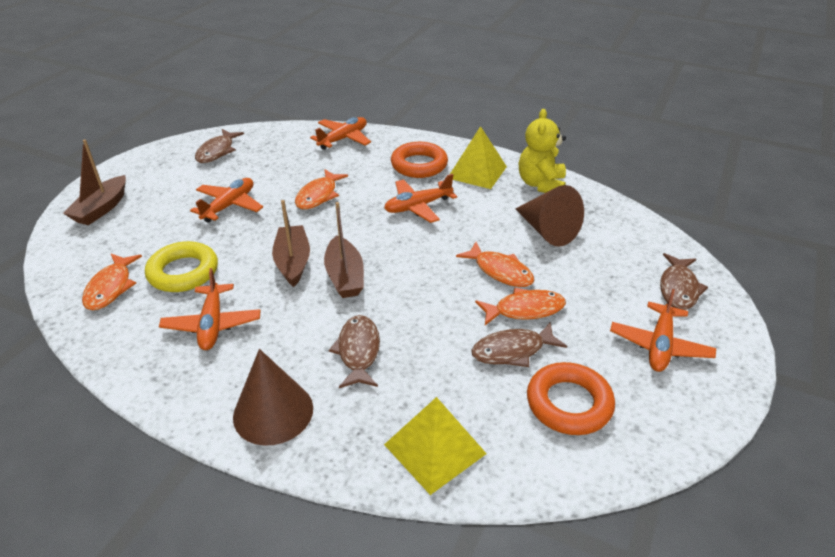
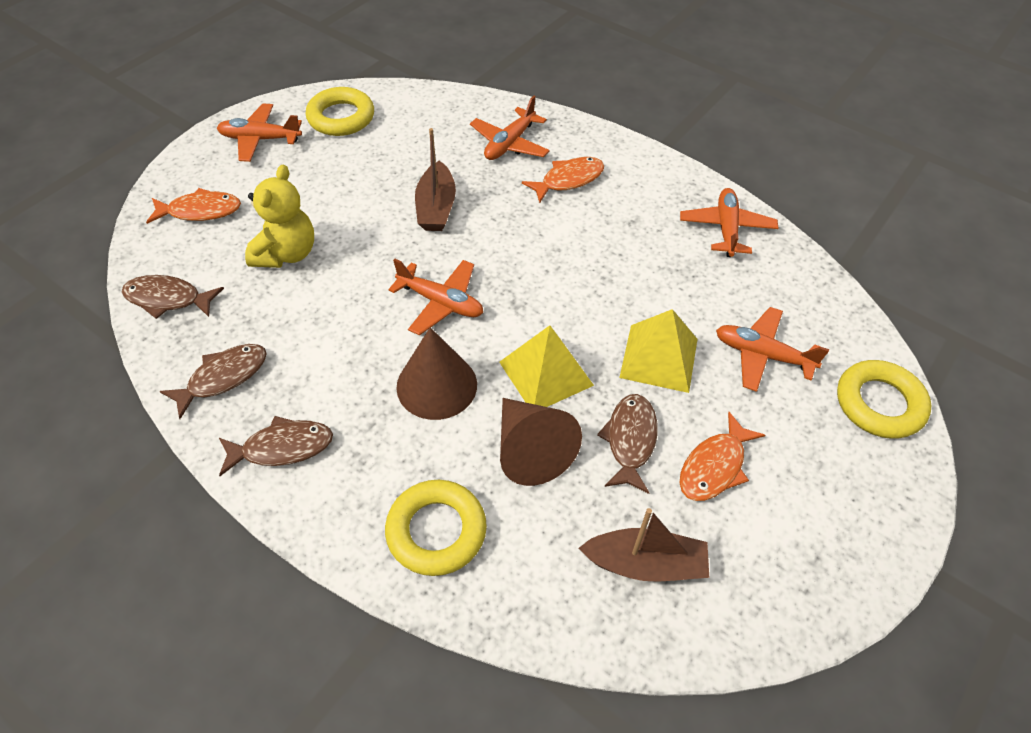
brown boat: 3 -> 2
orange fish: 4 -> 3
orange ring: 2 -> 0
yellow ring: 1 -> 3

